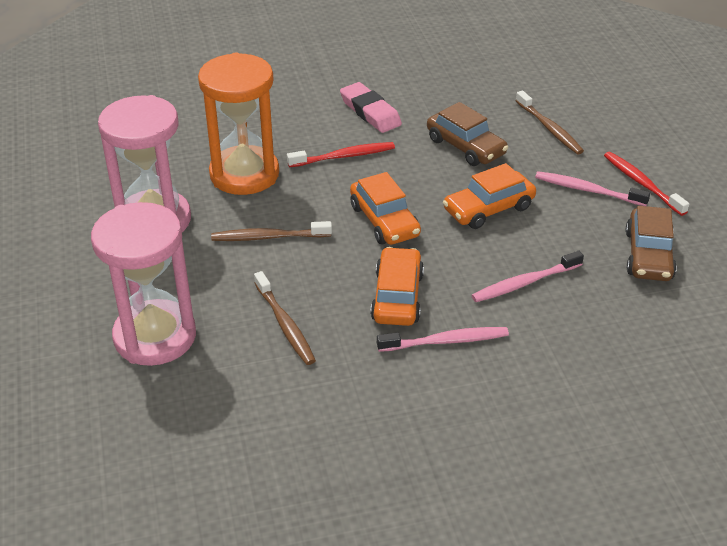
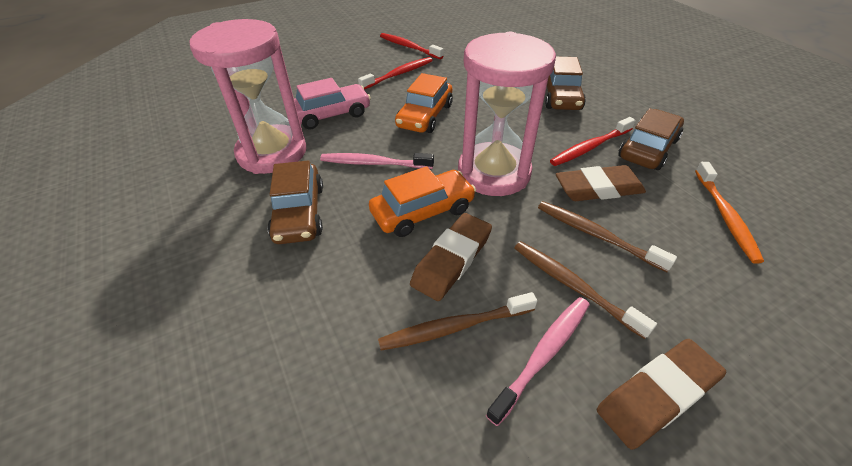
brown car: 2 -> 3
brown eraser: 0 -> 3
orange car: 3 -> 2
orange hourglass: 1 -> 0
orange toothbrush: 0 -> 1
pink car: 0 -> 1
pink eraser: 1 -> 0
pink toothbrush: 3 -> 2
red toothbrush: 2 -> 3

